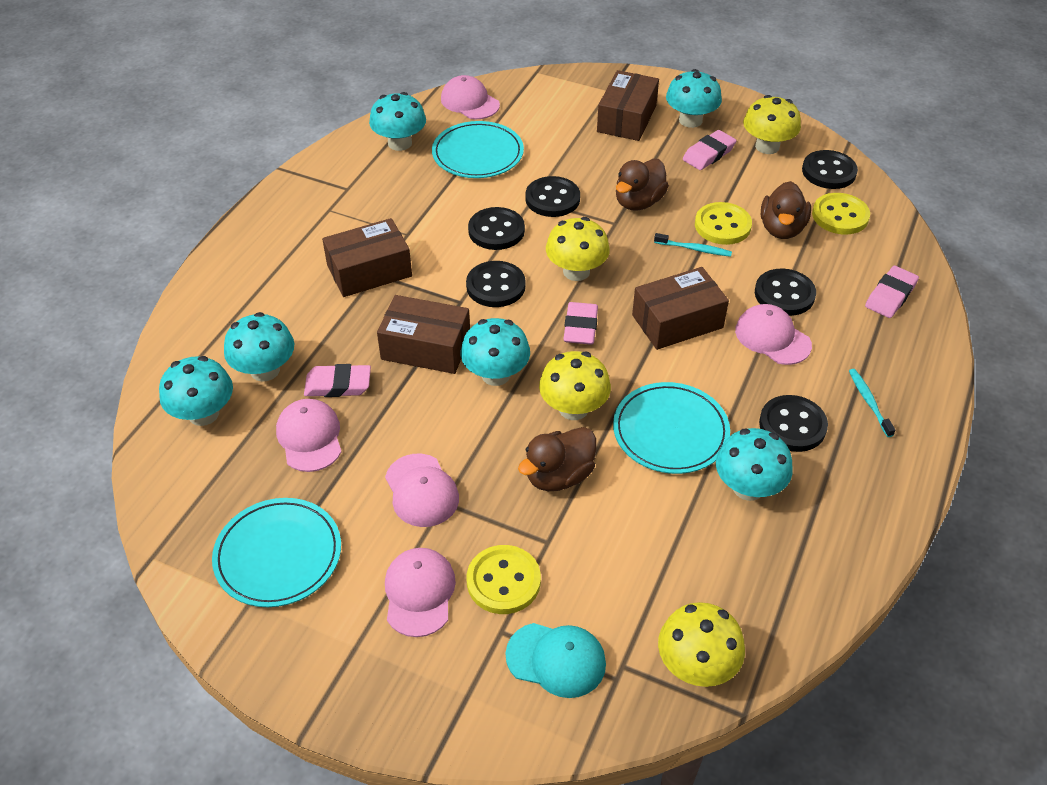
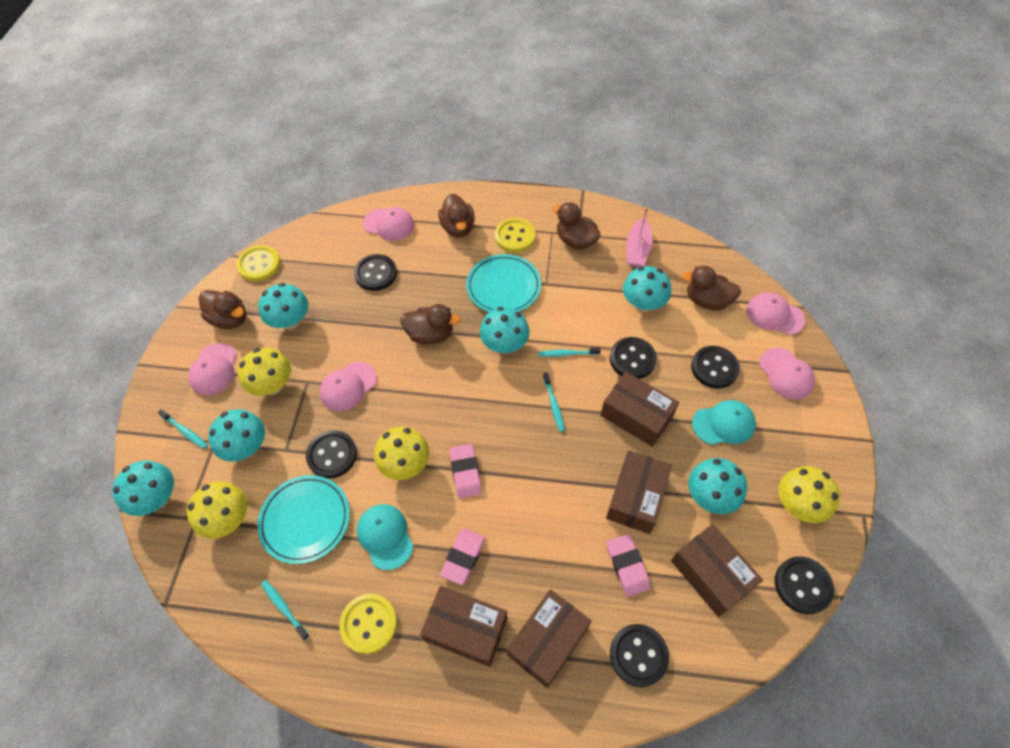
brown box: 4 -> 5
brown duck: 3 -> 5
pink boat: 0 -> 1
pink eraser: 4 -> 3
turquoise cap: 1 -> 2
turquoise plate: 3 -> 2
turquoise toothbrush: 2 -> 4

